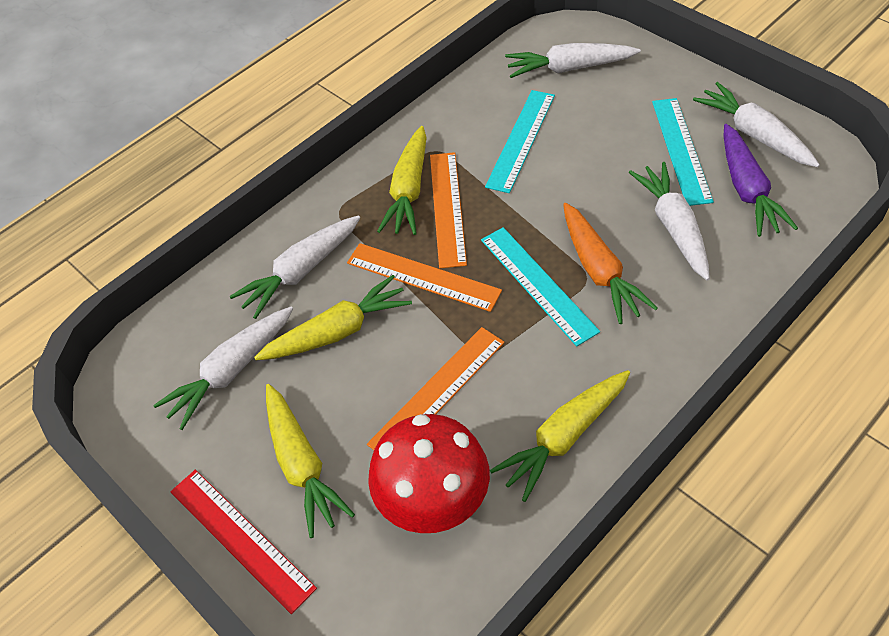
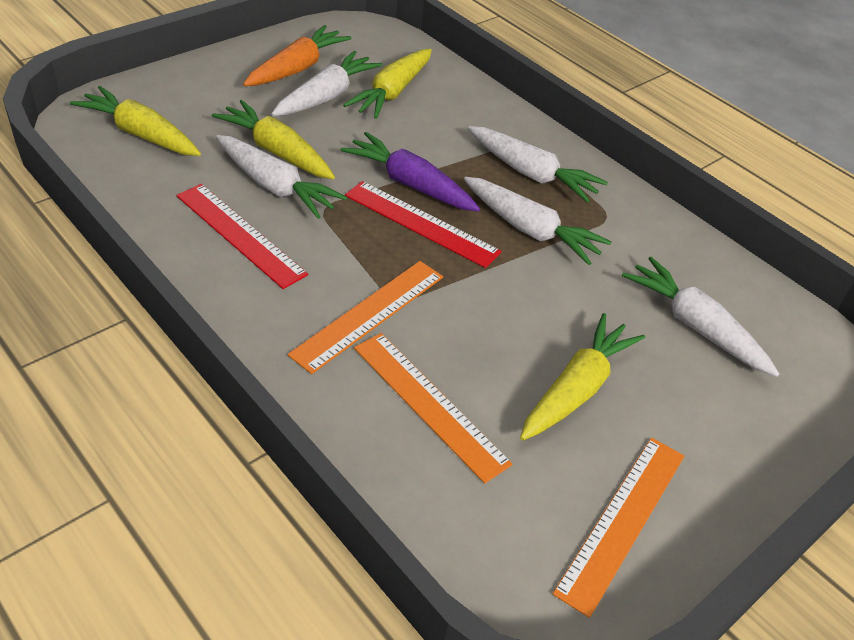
red mushroom: 1 -> 0
red ruler: 1 -> 2
turquoise ruler: 3 -> 0

